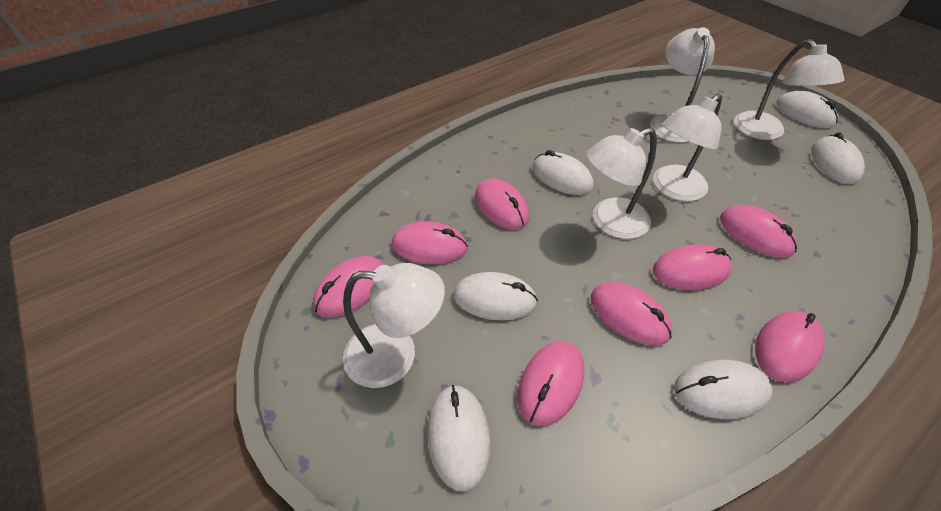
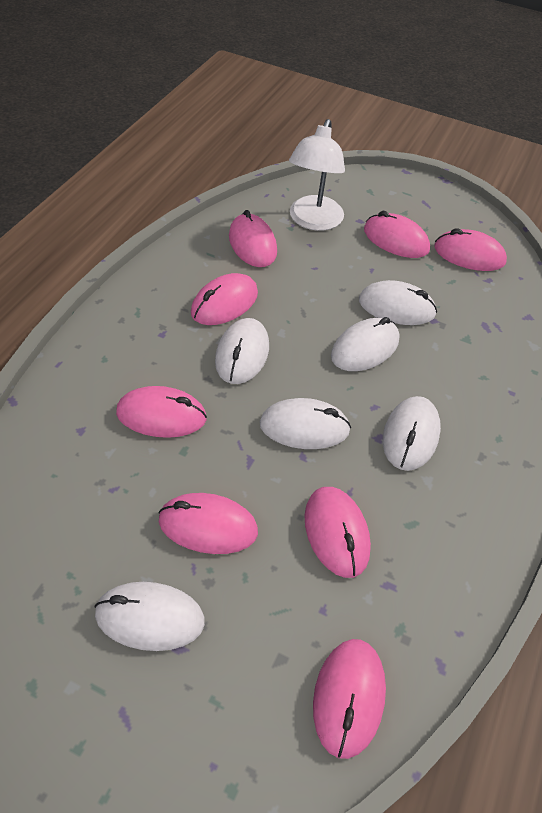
white lamp: 5 -> 1

